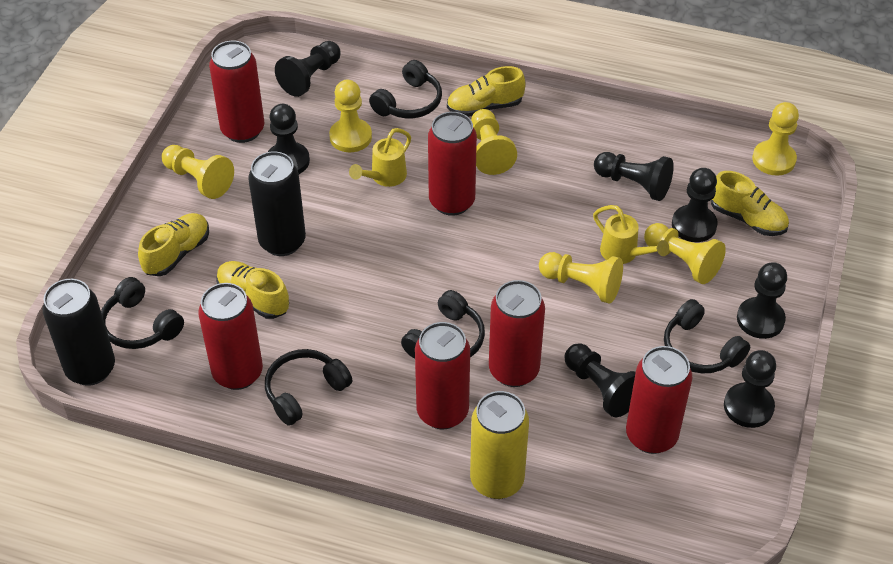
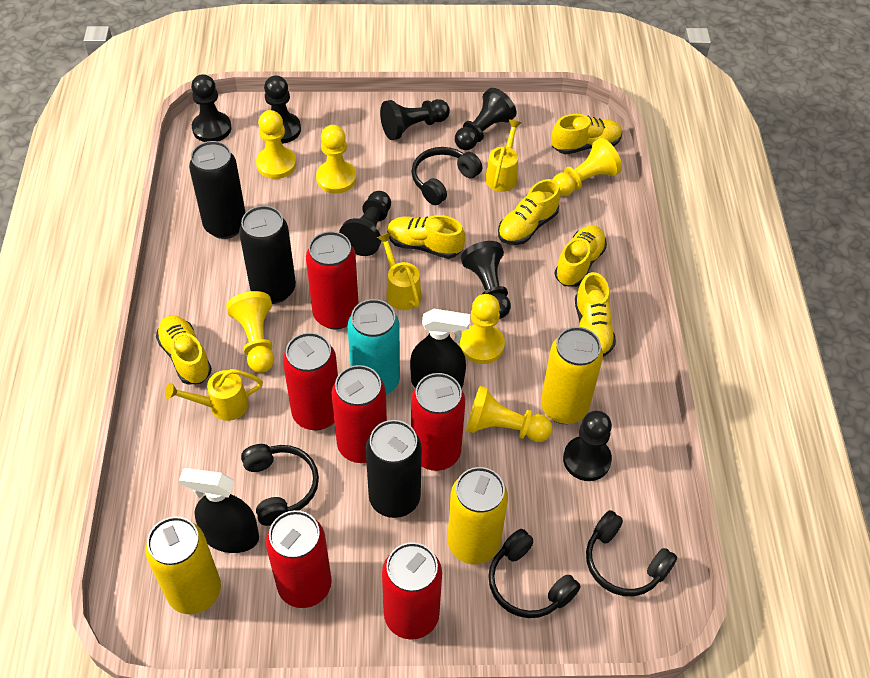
black can: 2 -> 3
black headphones: 5 -> 4
black spray bottle: 0 -> 2
turquoise can: 0 -> 1
yellow can: 1 -> 3
yellow shoe: 4 -> 6
yellow watering can: 2 -> 3

